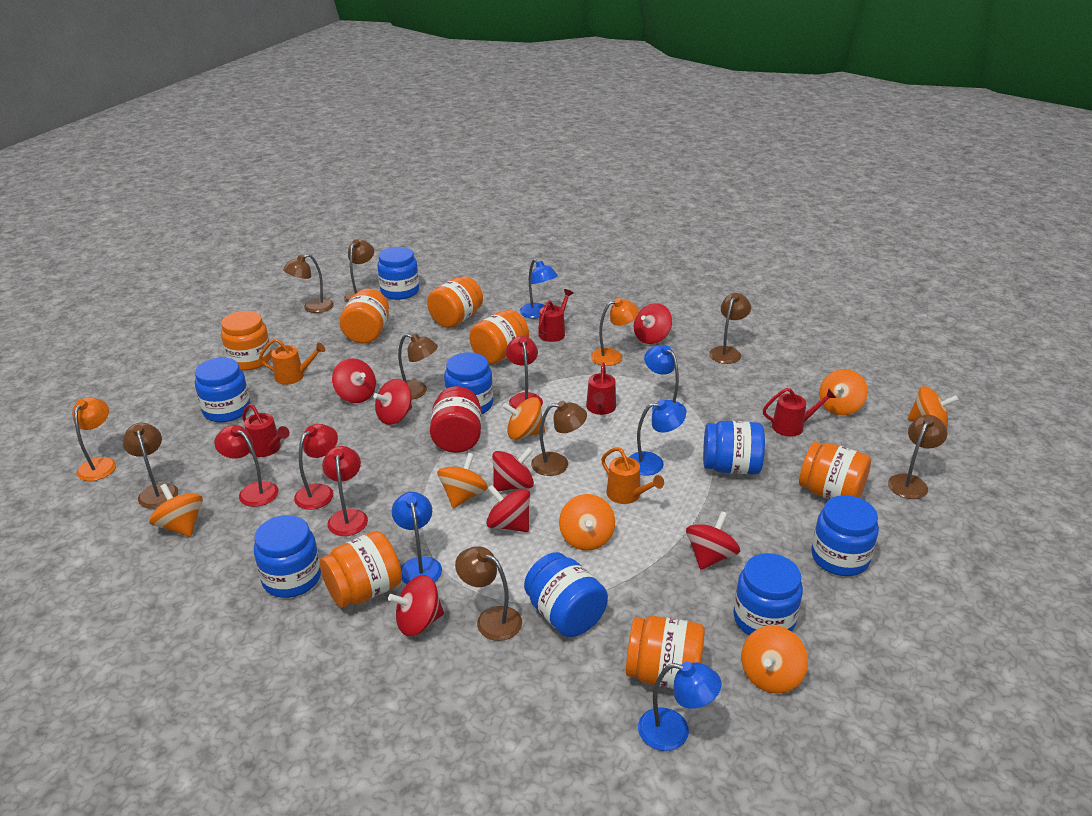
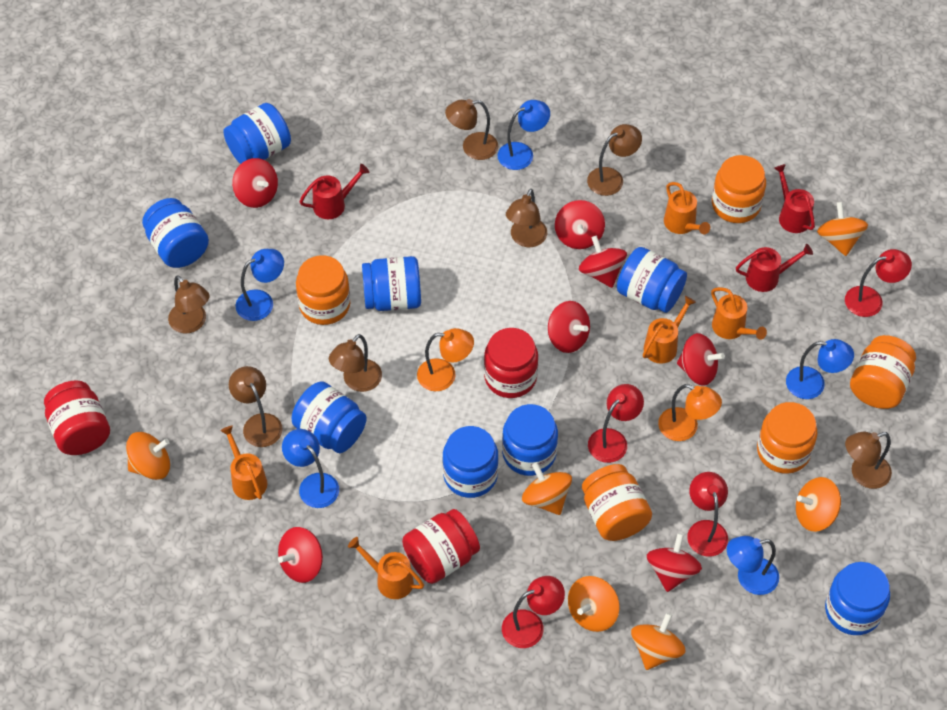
brown lamp: 8 -> 7
orange jar: 7 -> 5
orange spinning top: 7 -> 6
orange watering can: 2 -> 5
red jar: 1 -> 3
red watering can: 4 -> 3

